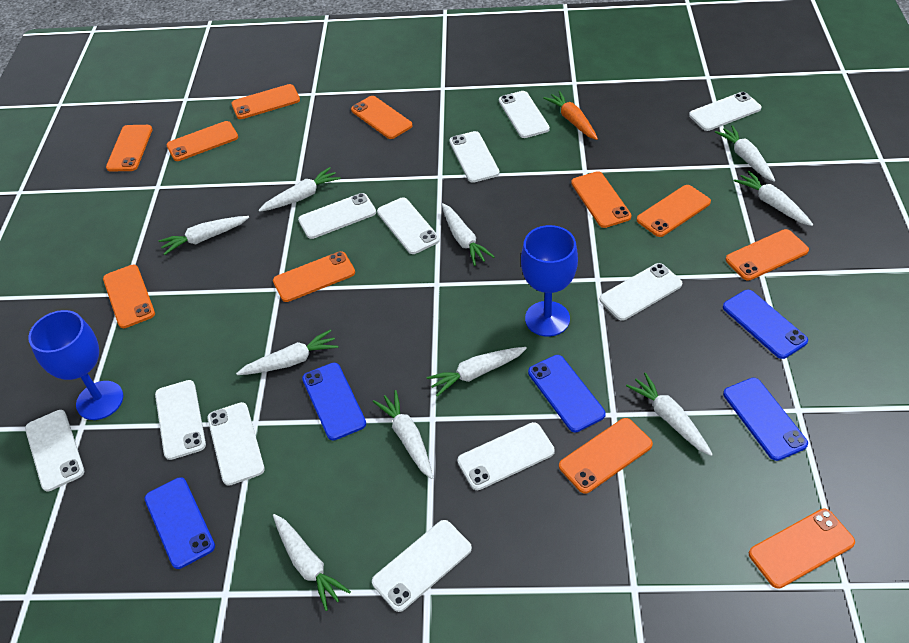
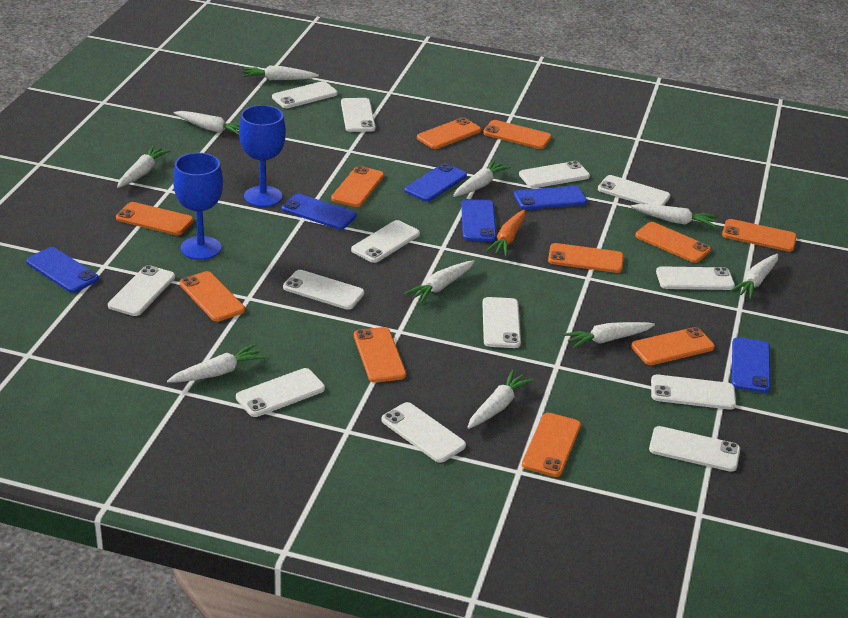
blue phone: 5 -> 6
white phone: 11 -> 13

